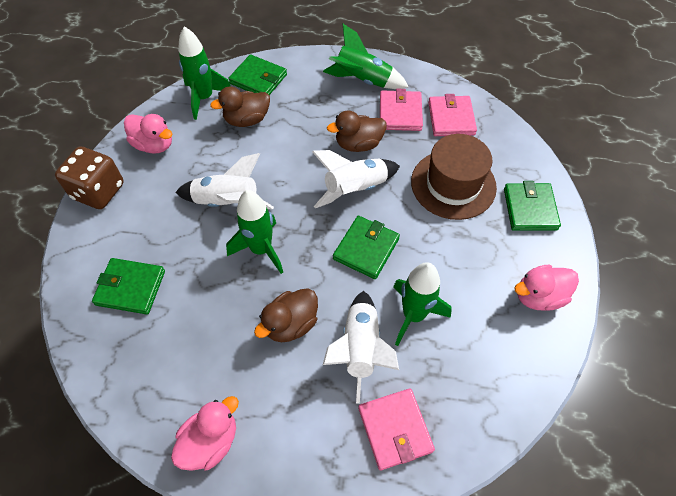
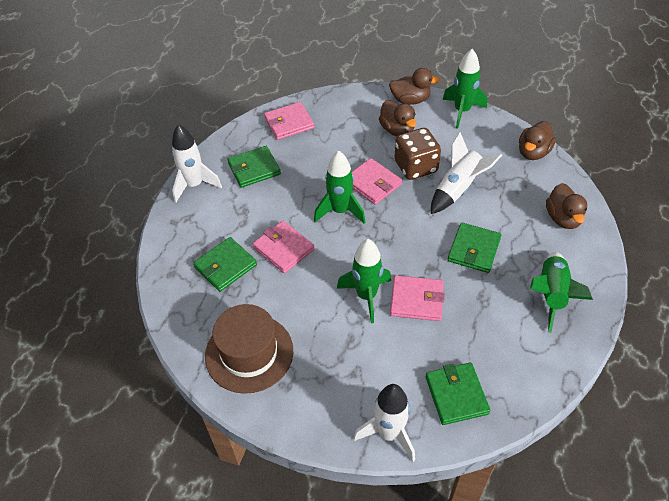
brown duck: 3 -> 4
pink duck: 3 -> 0
pink wallet: 3 -> 4

